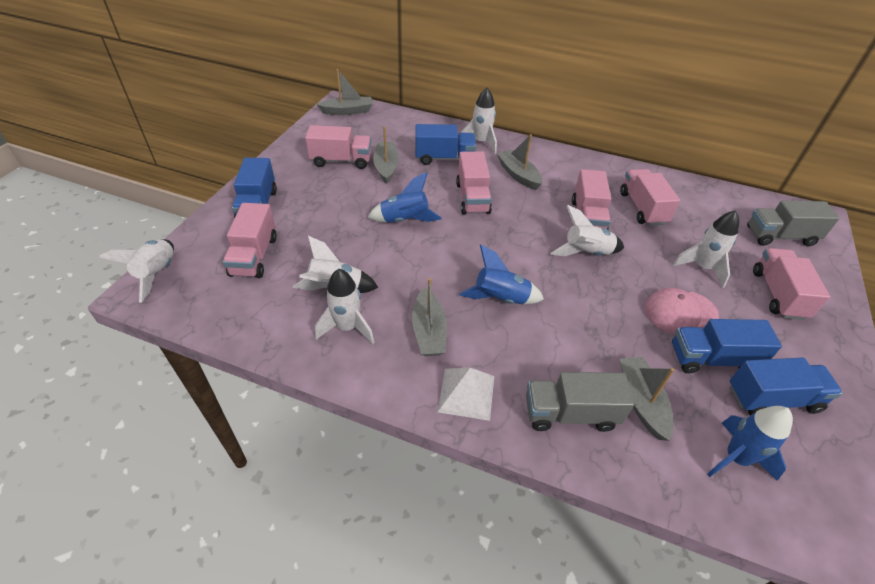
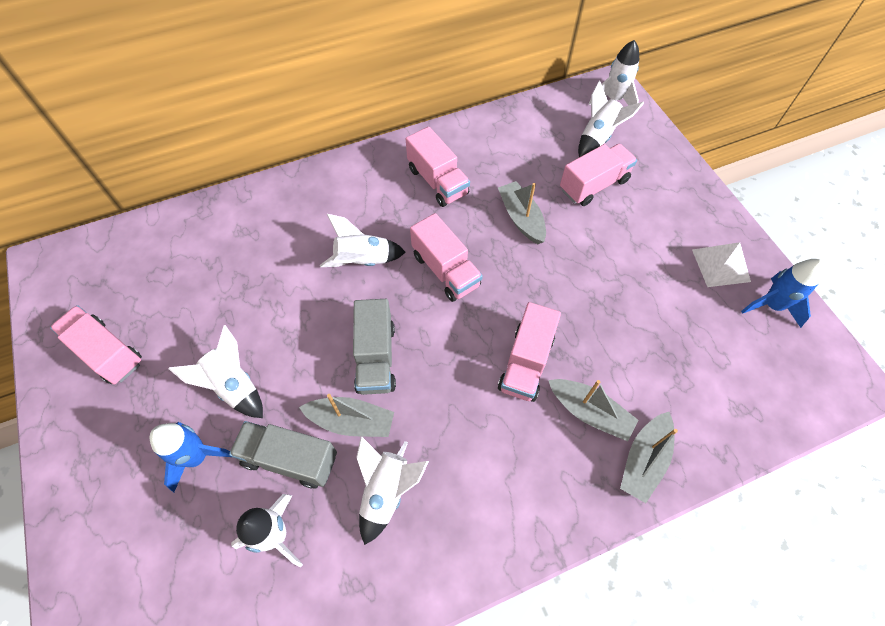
blue rocket: 3 -> 2
blue truck: 4 -> 0
grey boat: 5 -> 4
pink cap: 1 -> 0
pink truck: 6 -> 5

